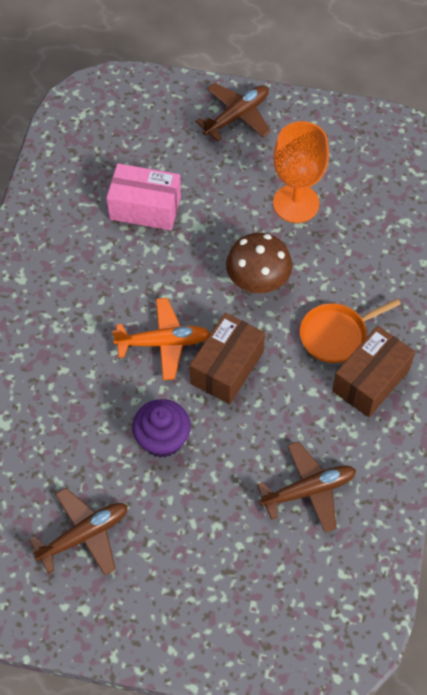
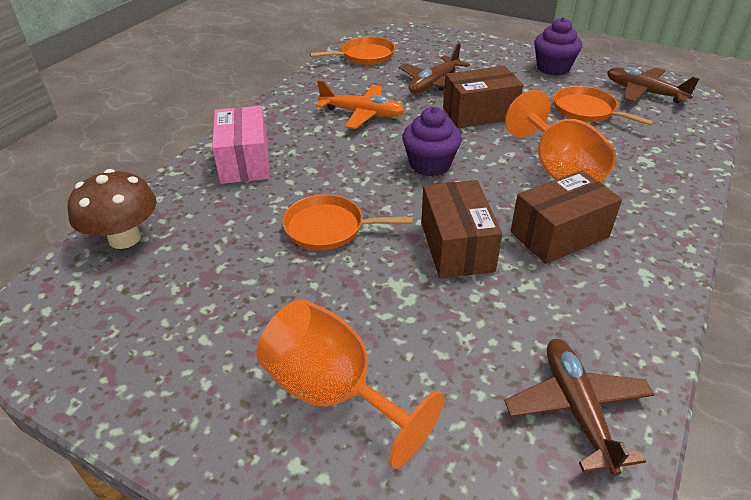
brown box: 2 -> 3
orange goblet: 1 -> 2
orange pan: 1 -> 3
purple cupcake: 1 -> 2

